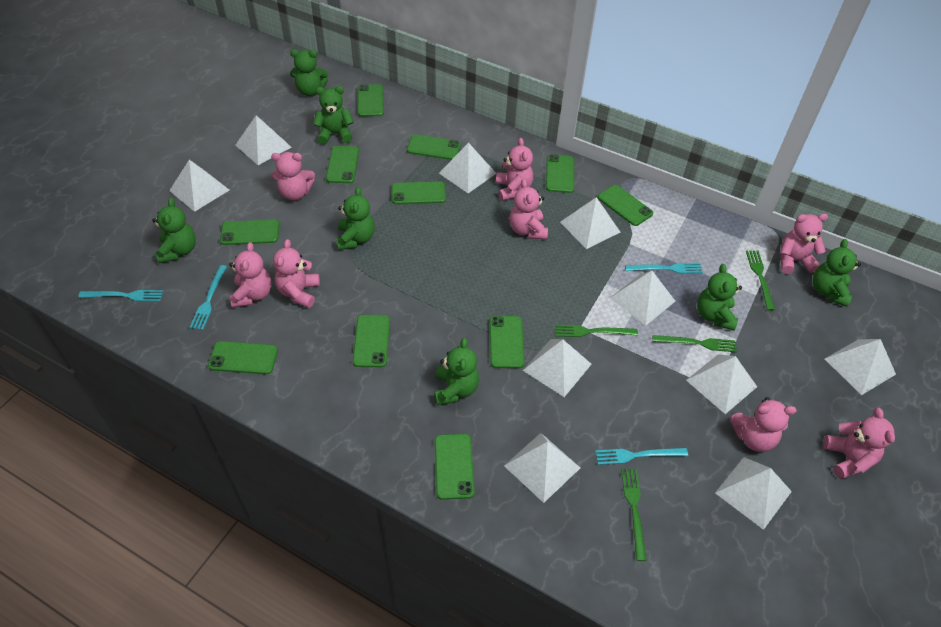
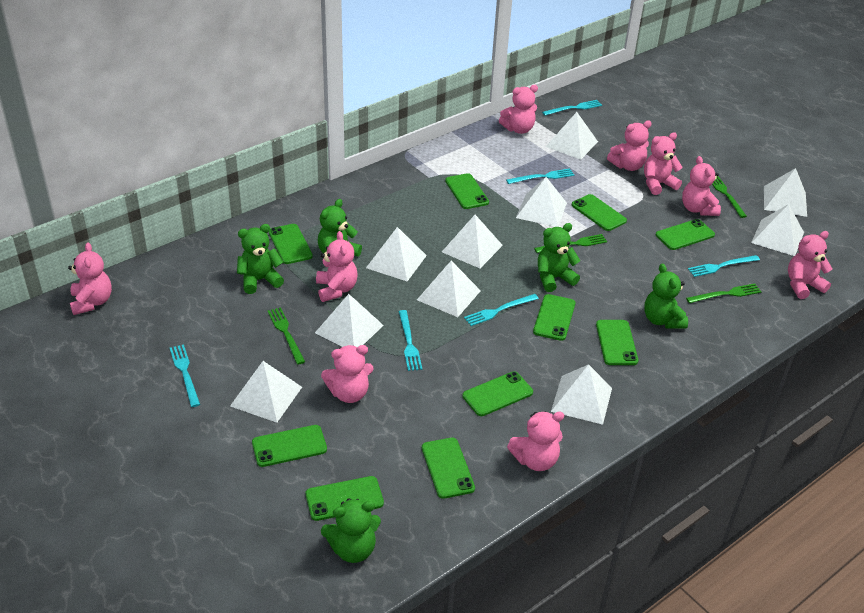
green phone: 11 -> 10
green teddy bear: 7 -> 5
pink teddy bear: 8 -> 9
turquoise fork: 4 -> 6

